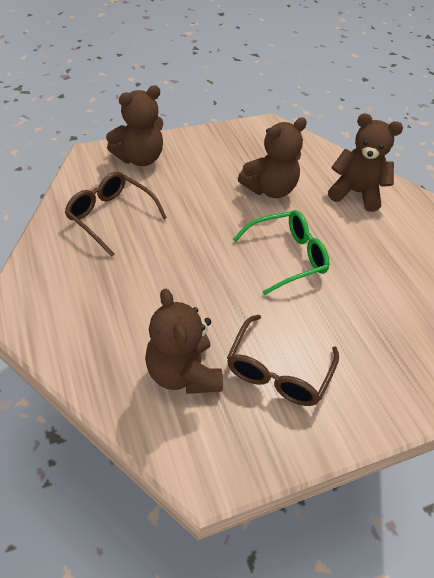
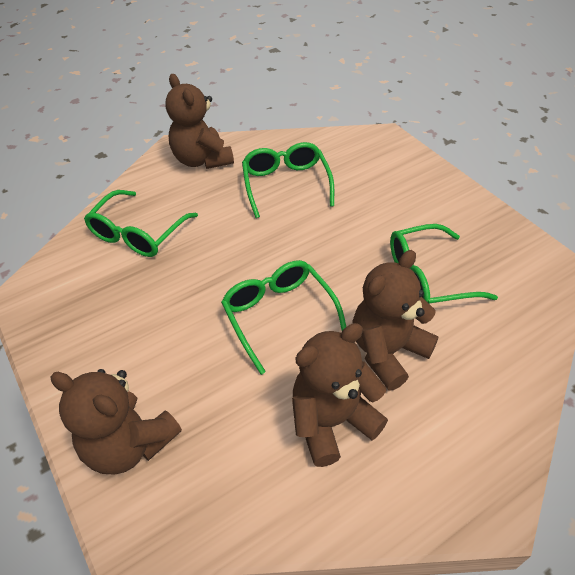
brown glasses: 2 -> 0
green glasses: 1 -> 4

